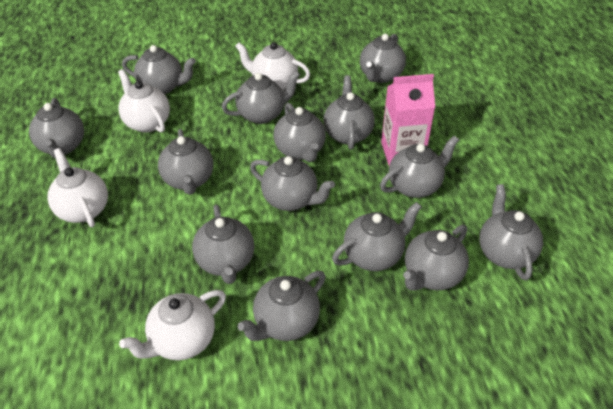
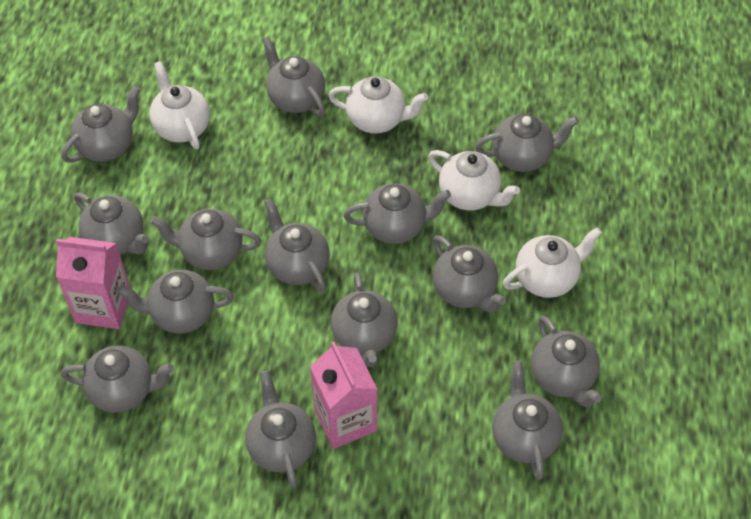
pink carton: 1 -> 2

